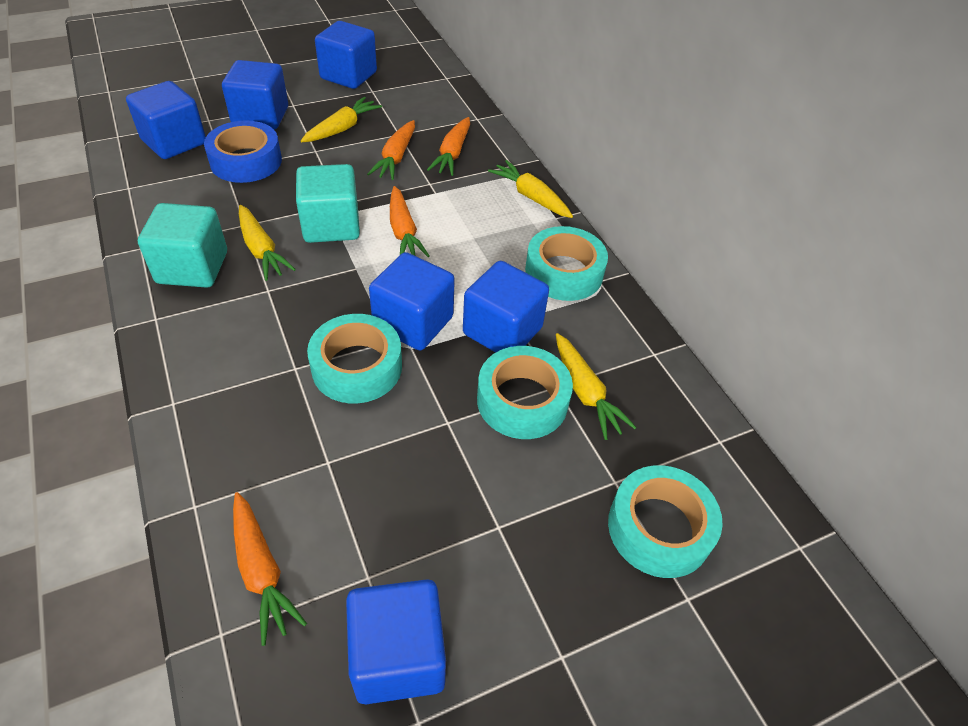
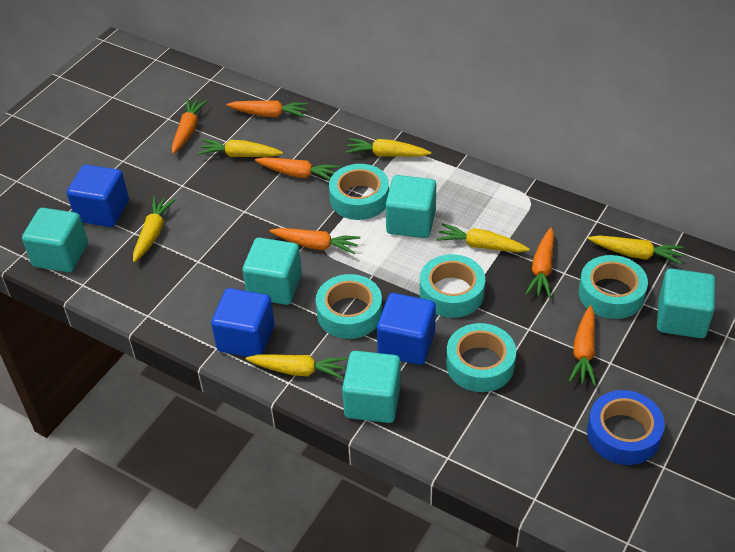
blue cube: 6 -> 3
orange carrot: 4 -> 6
turquoise cube: 2 -> 5
turquoise tape: 4 -> 5
yellow carrot: 4 -> 6

